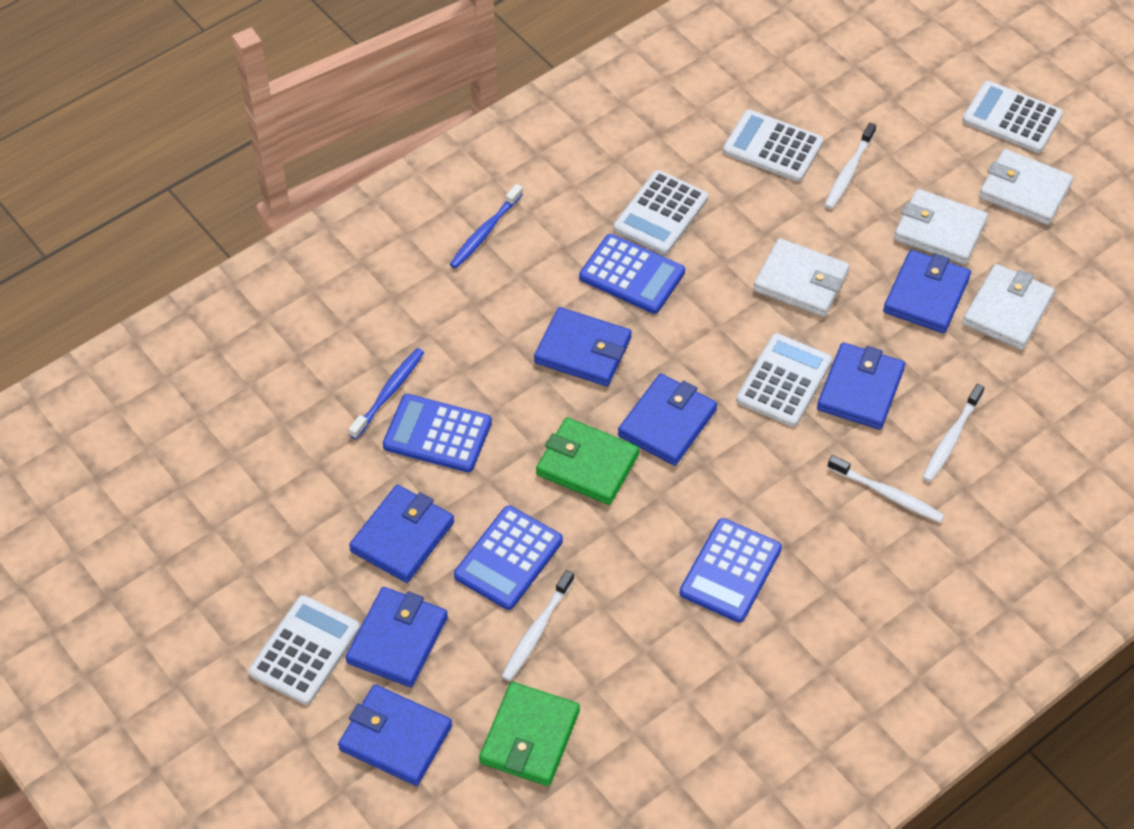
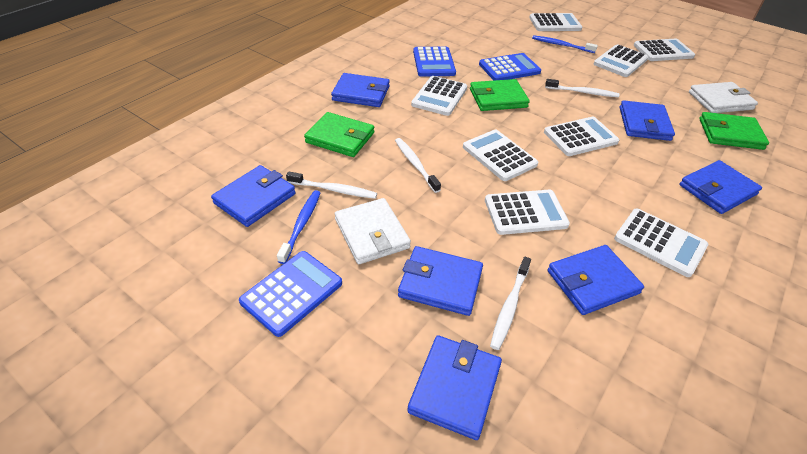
blue calculator: 4 -> 3
green wallet: 2 -> 3
white calculator: 5 -> 8
white wallet: 4 -> 2

